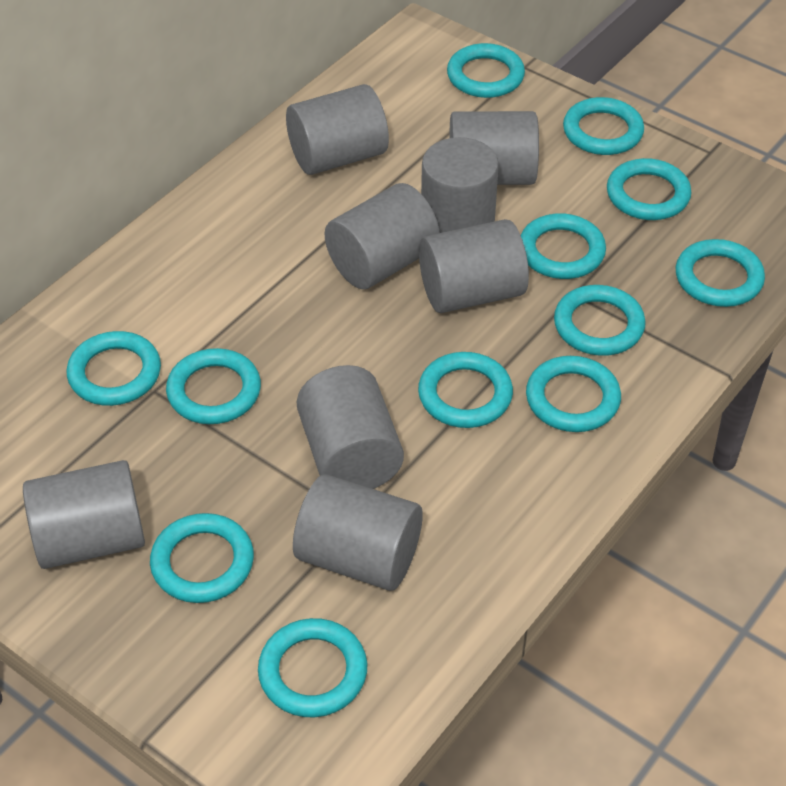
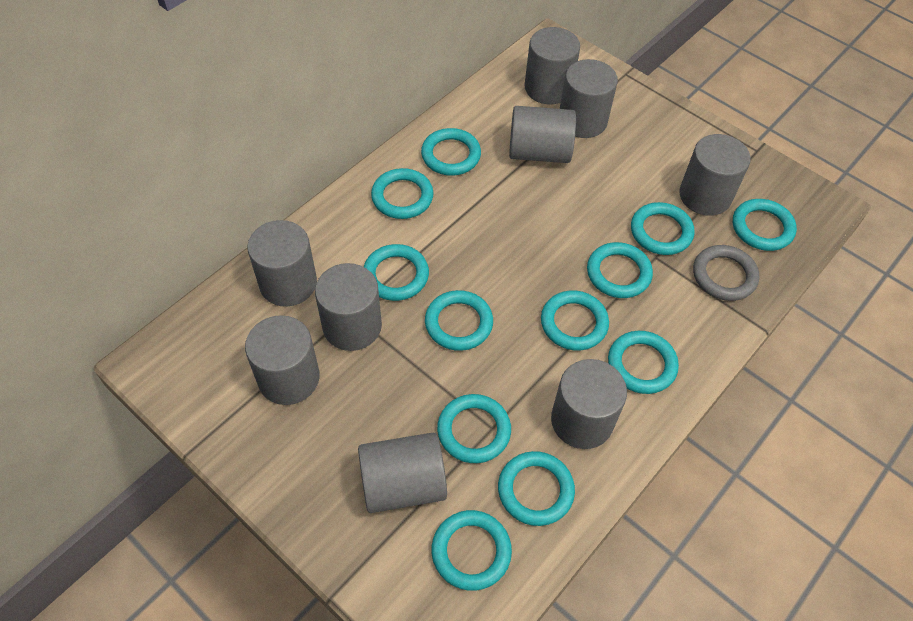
grey cylinder: 8 -> 9
grey ring: 0 -> 1

